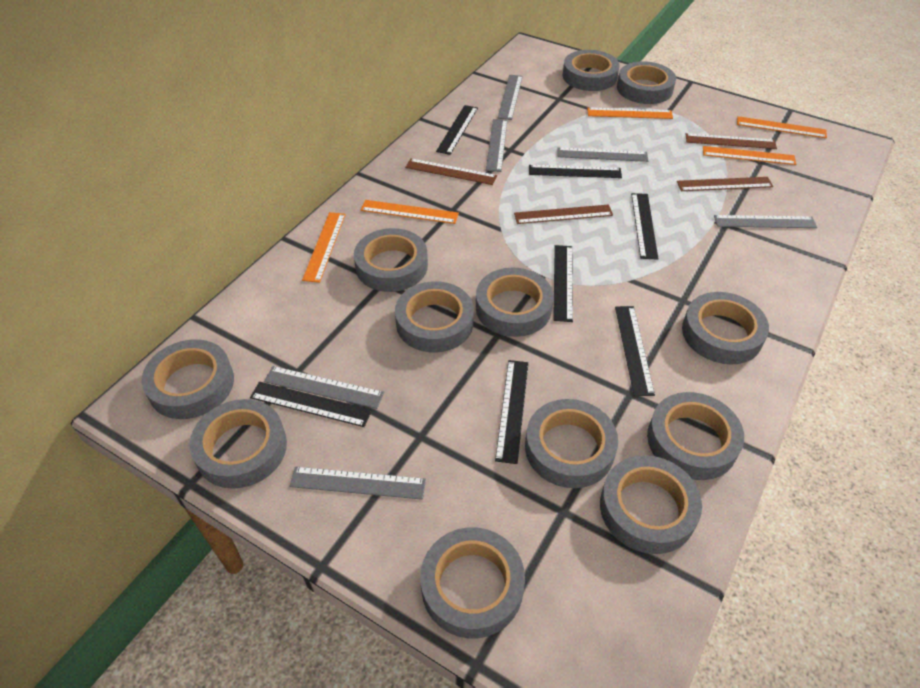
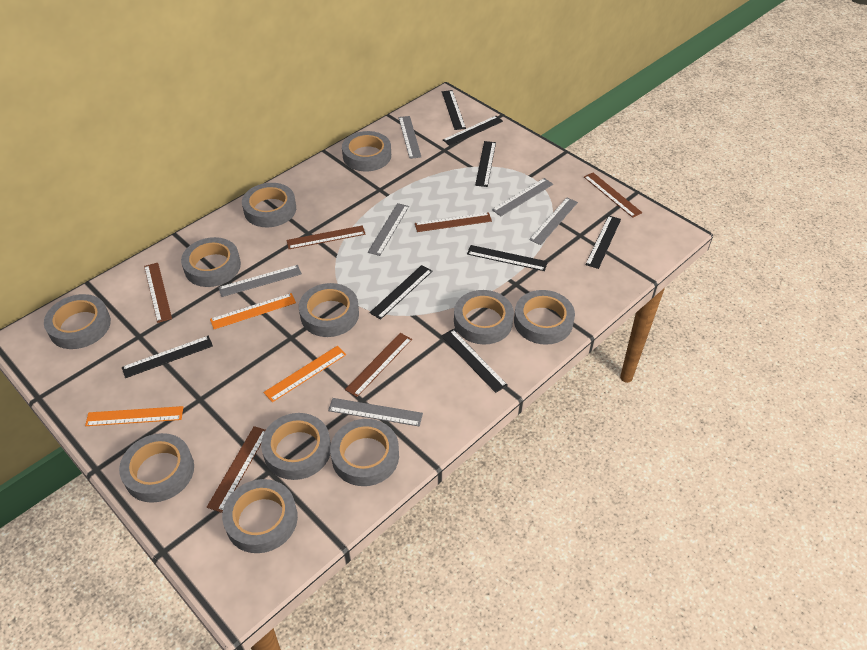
black ruler: 7 -> 8
brown ruler: 4 -> 6
grey tape: 12 -> 11
orange ruler: 5 -> 3

